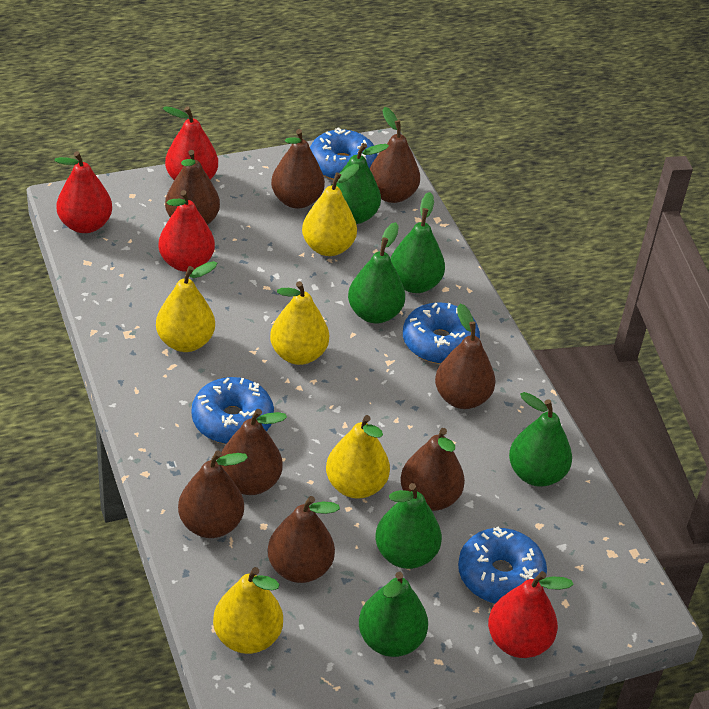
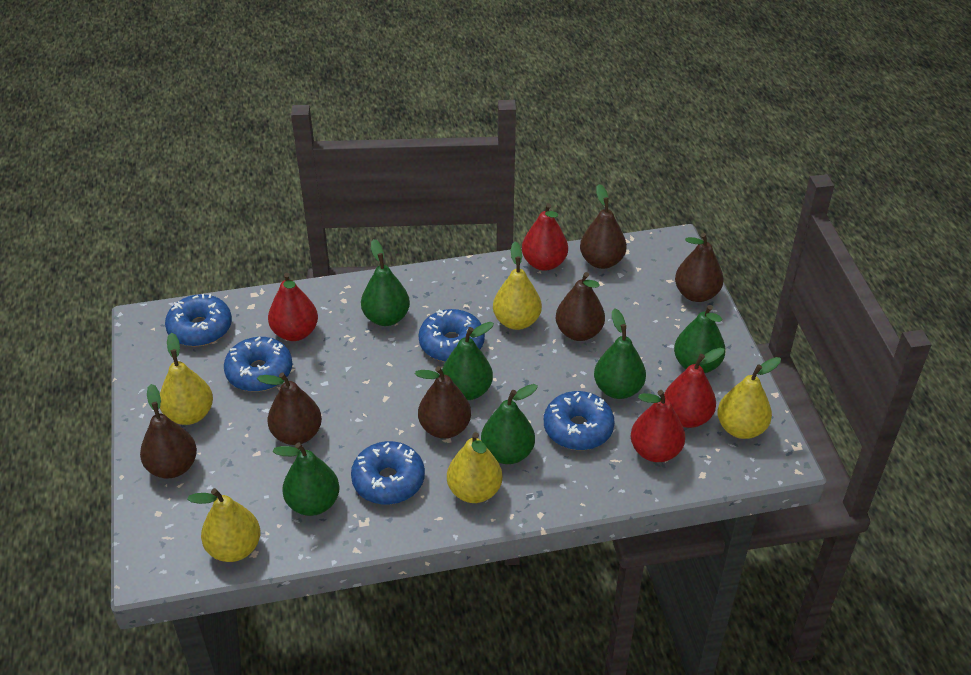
blue donut: 4 -> 5
brown pear: 8 -> 6

